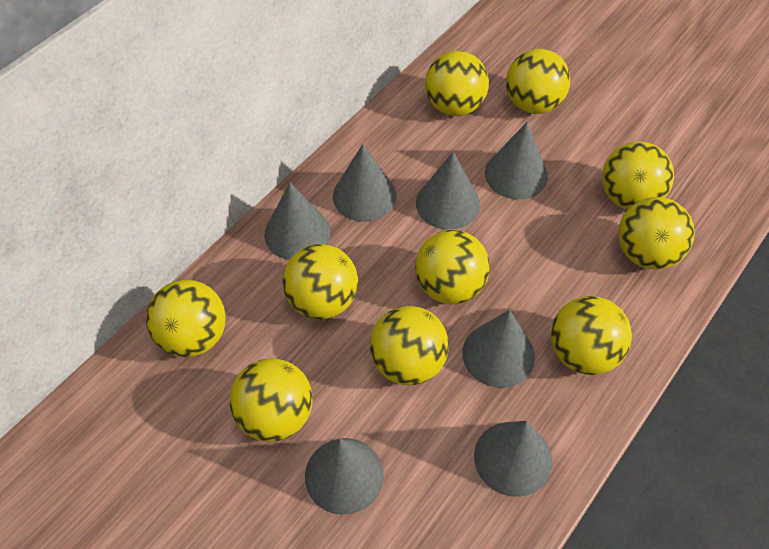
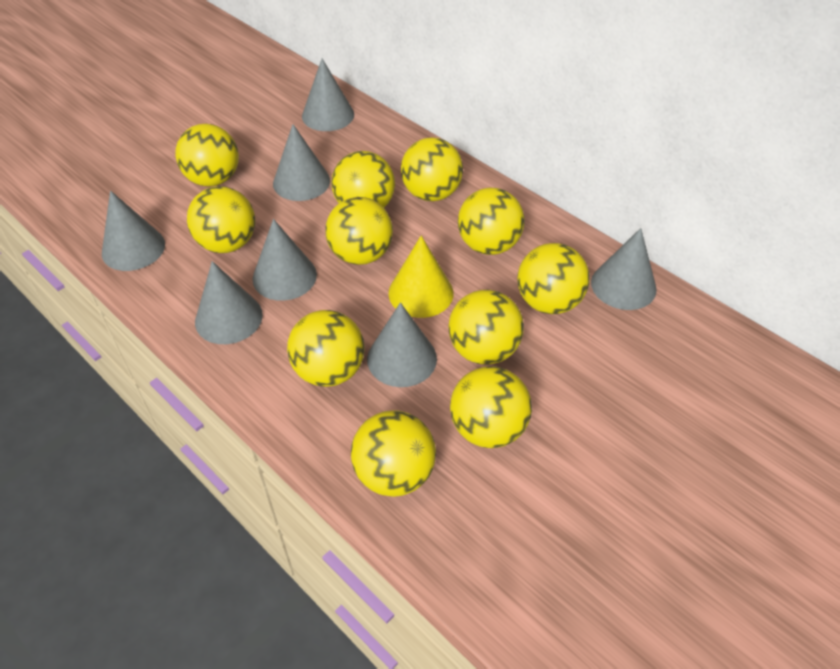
yellow ball: 10 -> 11
yellow cone: 0 -> 1

